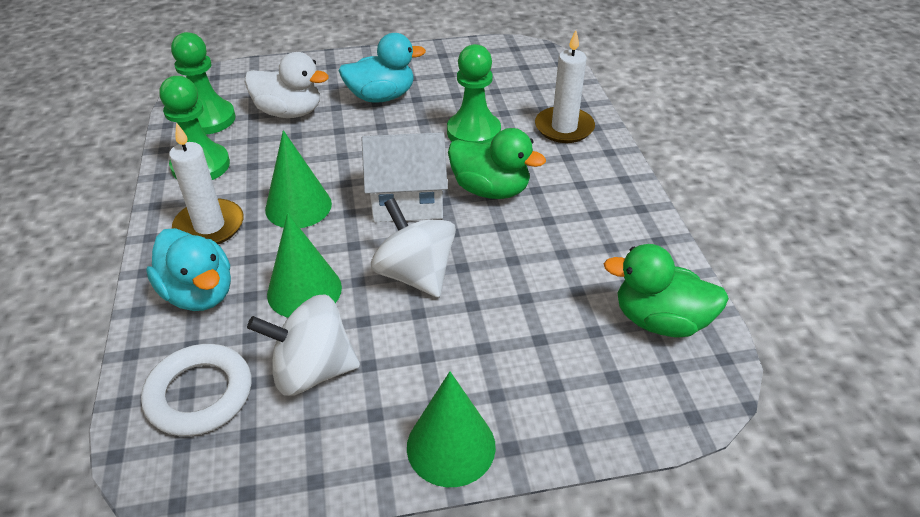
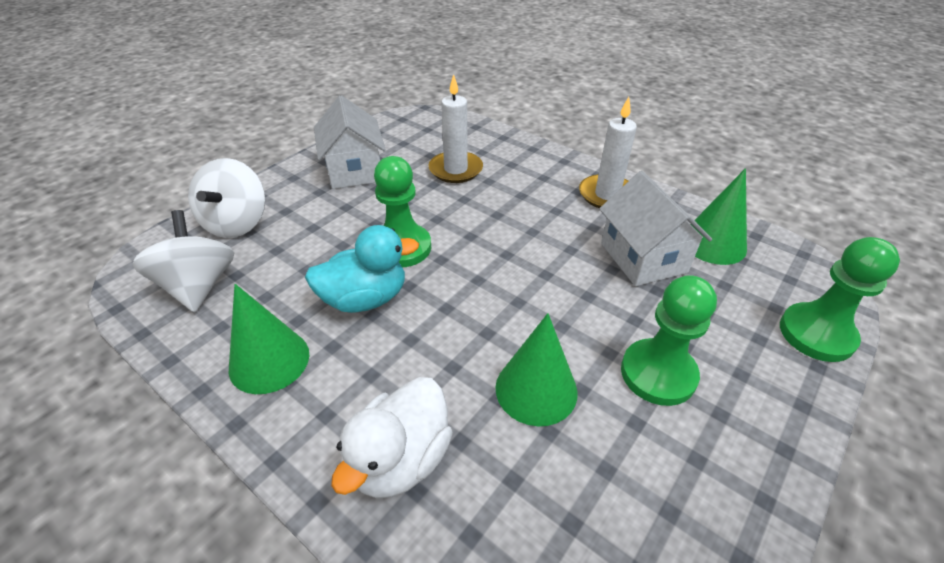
green duck: 2 -> 0
turquoise duck: 2 -> 1
white house: 1 -> 2
white ring: 1 -> 0

